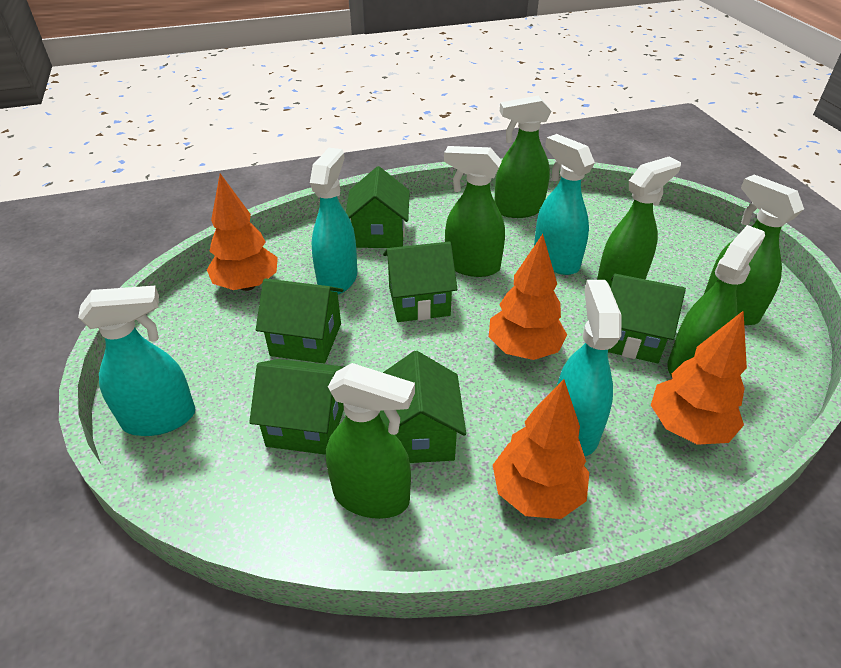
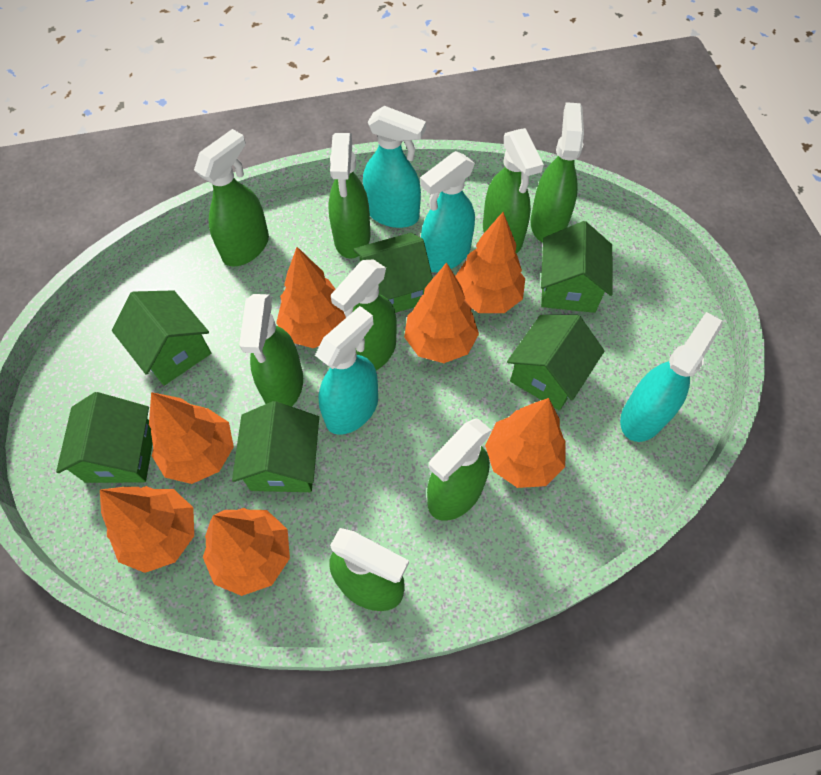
green spray bottle: 6 -> 8
orange tree: 4 -> 7

